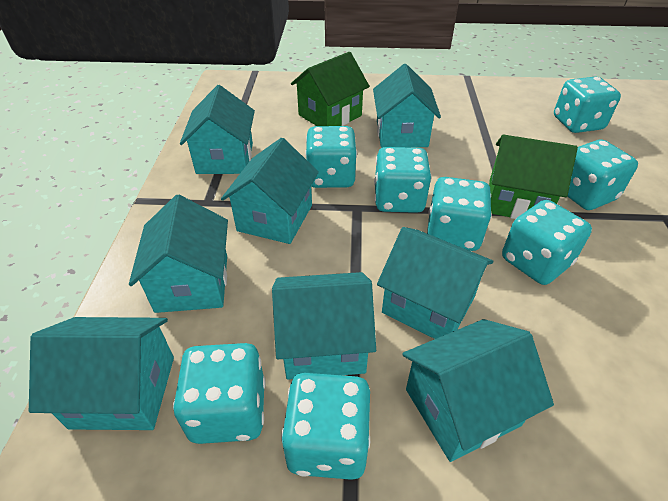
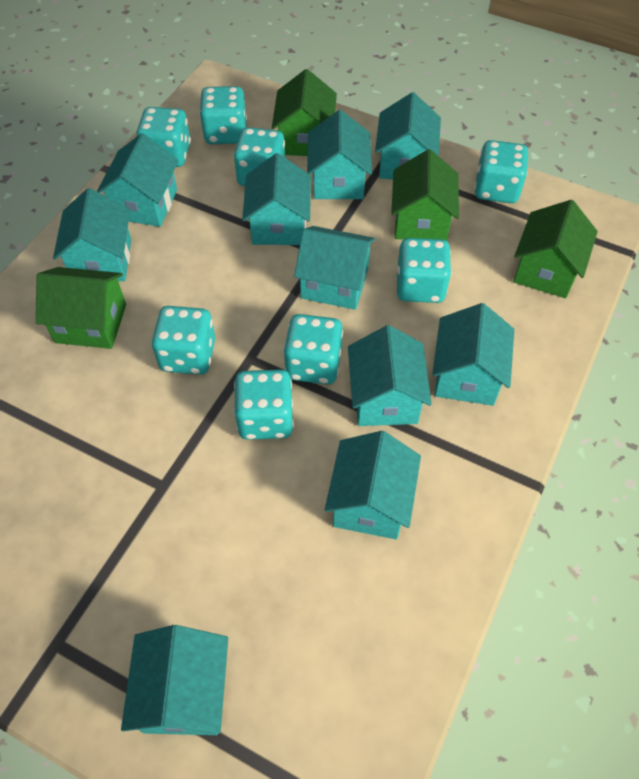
green house: 2 -> 4
turquoise house: 8 -> 10

